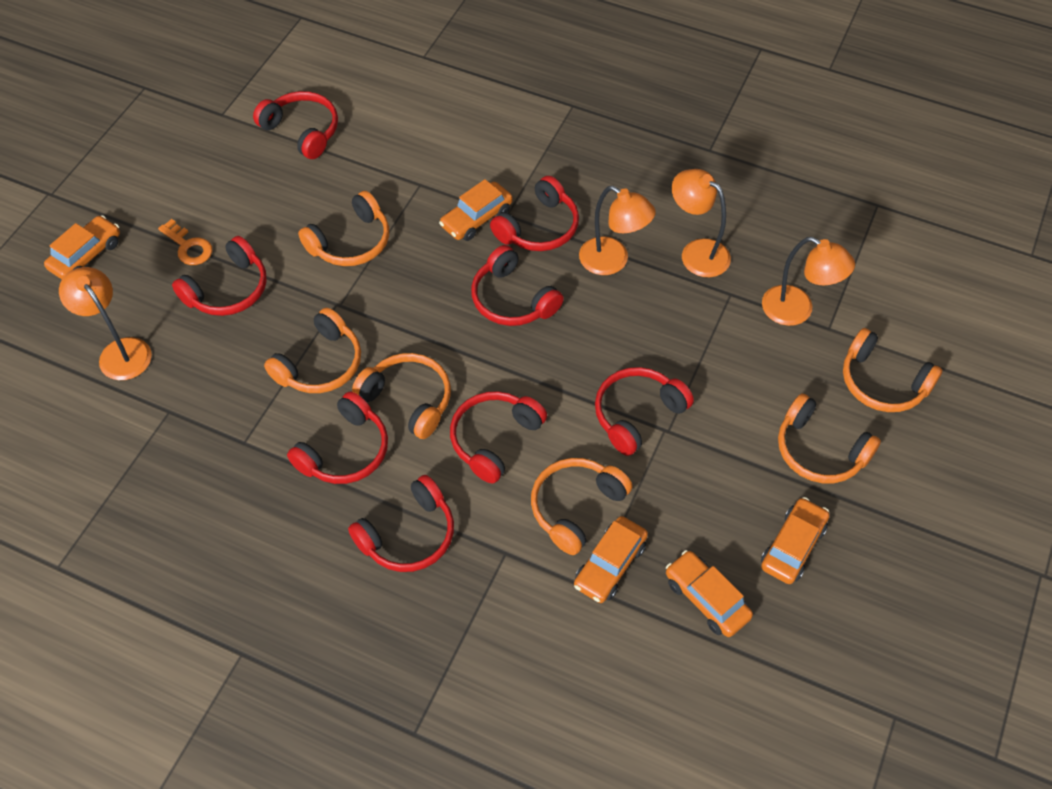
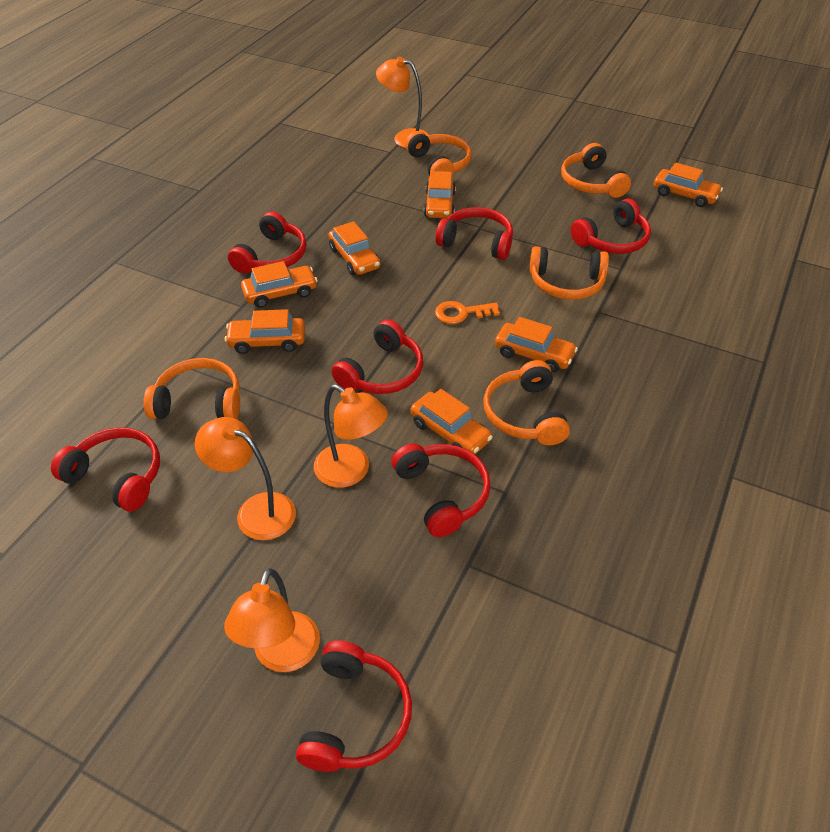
orange car: 5 -> 7
orange headphones: 6 -> 5
red headphones: 8 -> 7

